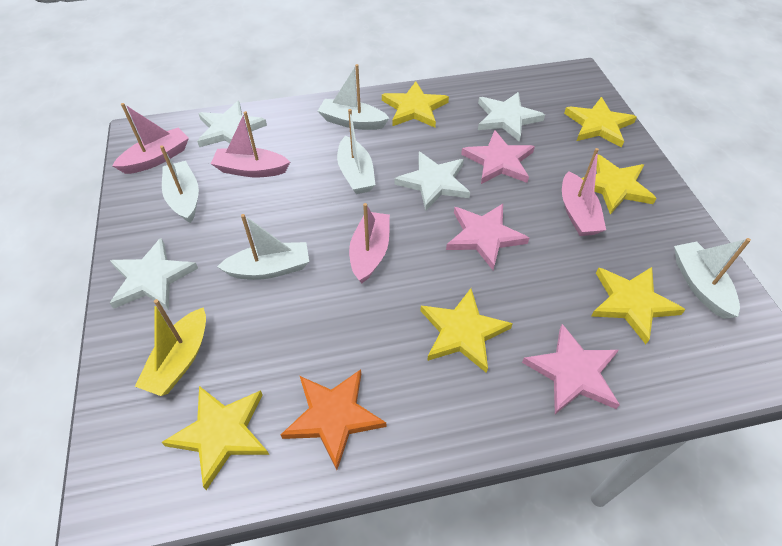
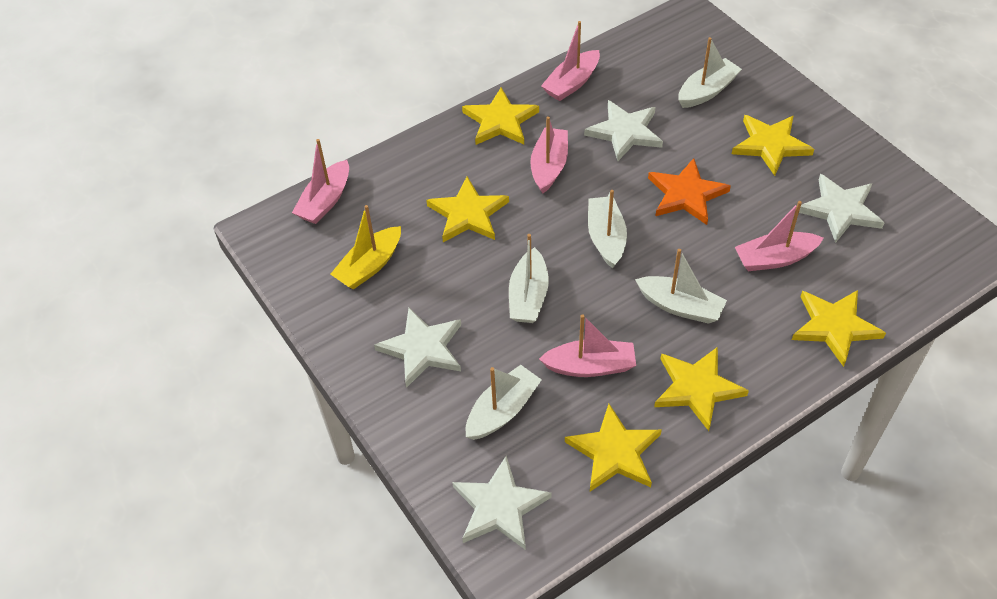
pink boat: 4 -> 5
pink star: 3 -> 0

